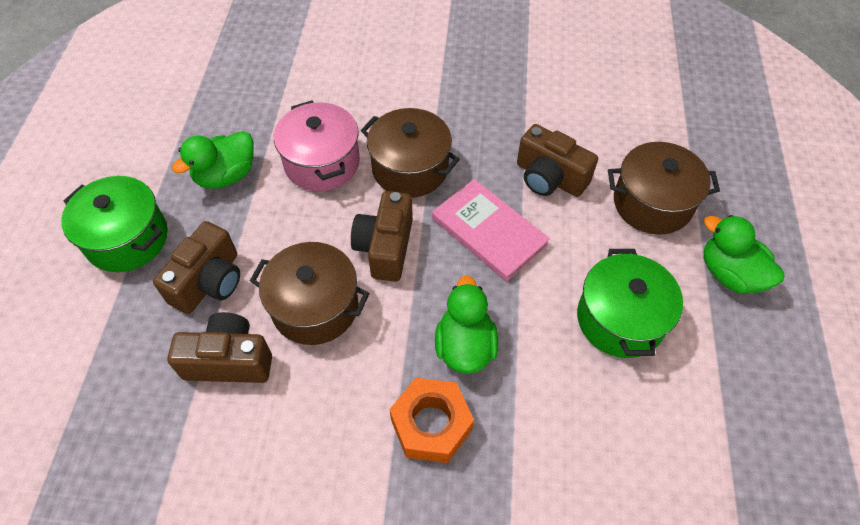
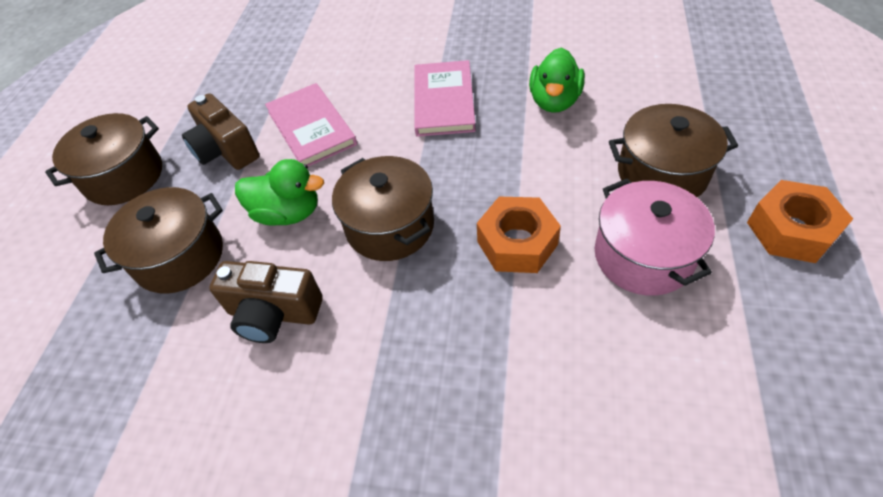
brown camera: 4 -> 2
brown pot: 3 -> 4
green duck: 3 -> 2
green pot: 2 -> 0
orange nut: 1 -> 2
pink book: 1 -> 2

